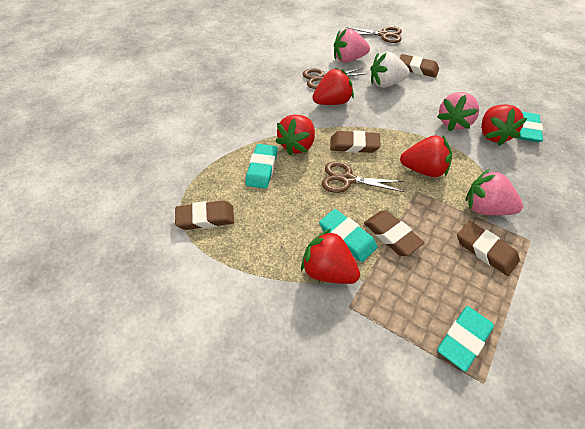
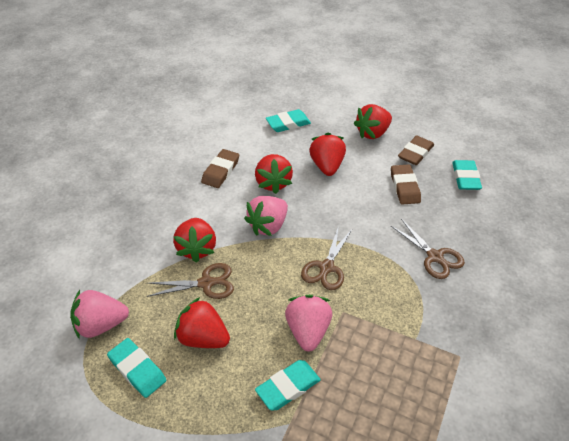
brown eraser: 5 -> 3
white strawberry: 1 -> 0

